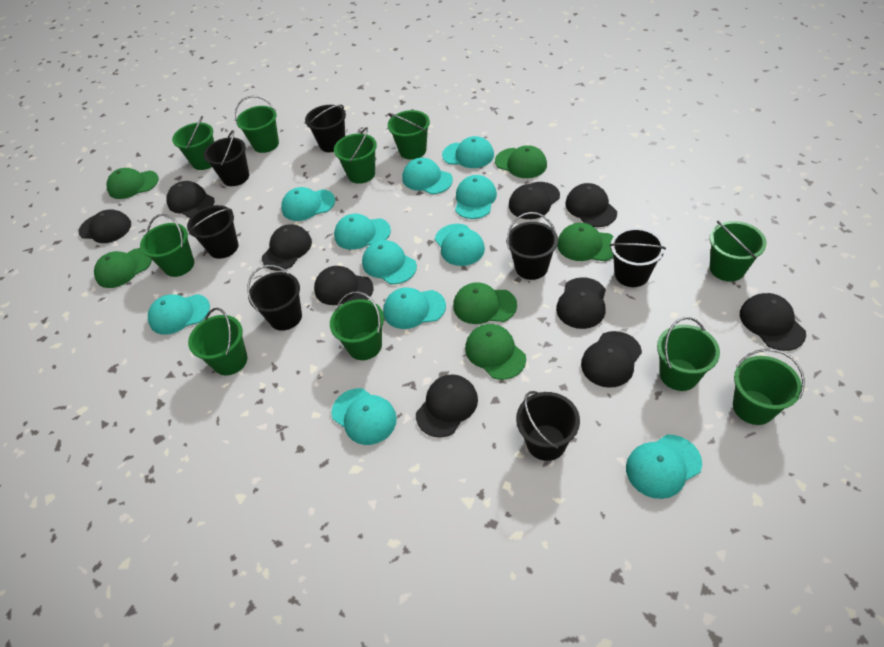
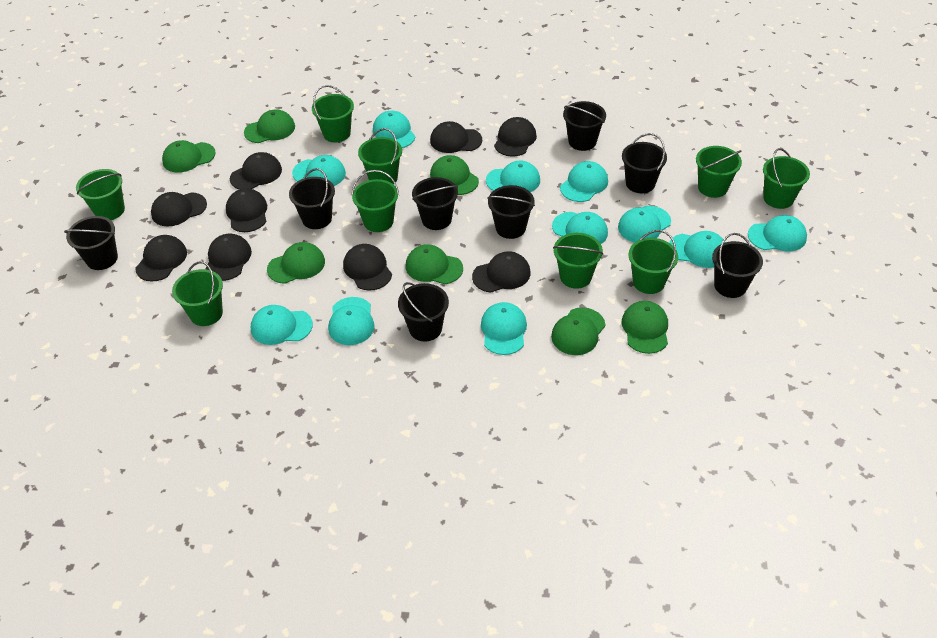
black bucket: 7 -> 8
black cap: 10 -> 9
green bucket: 10 -> 9
green cap: 6 -> 7

